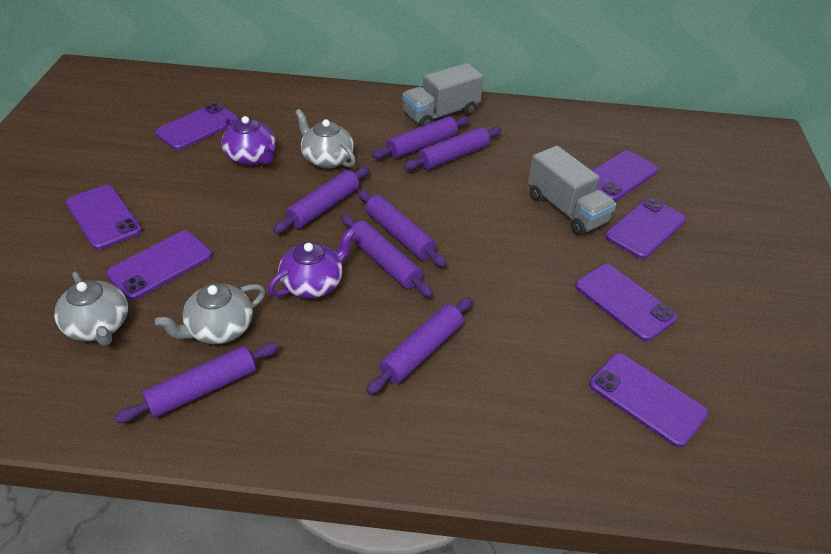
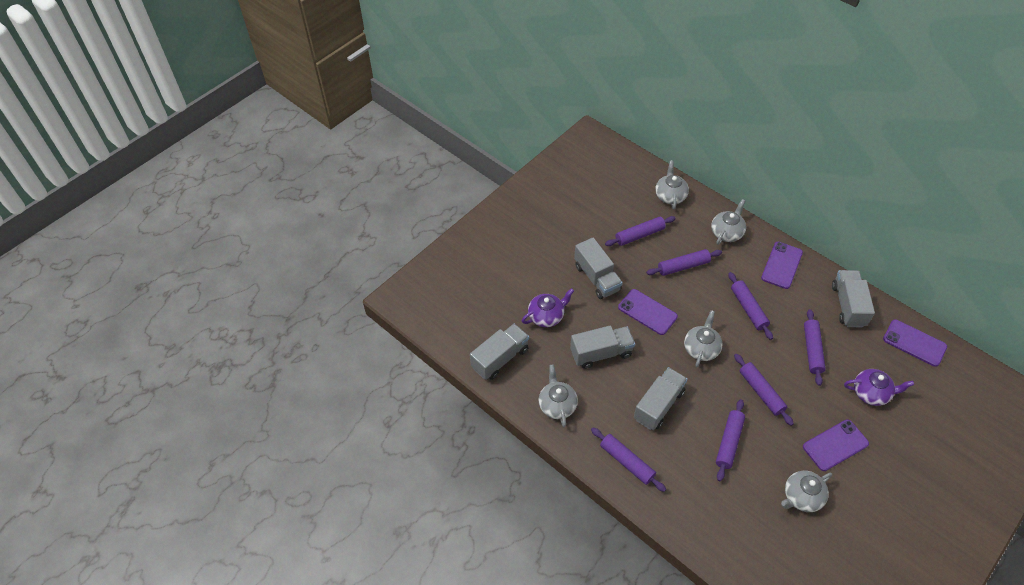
grey teapot: 3 -> 5
grey truck: 2 -> 5
purple phone: 7 -> 4

